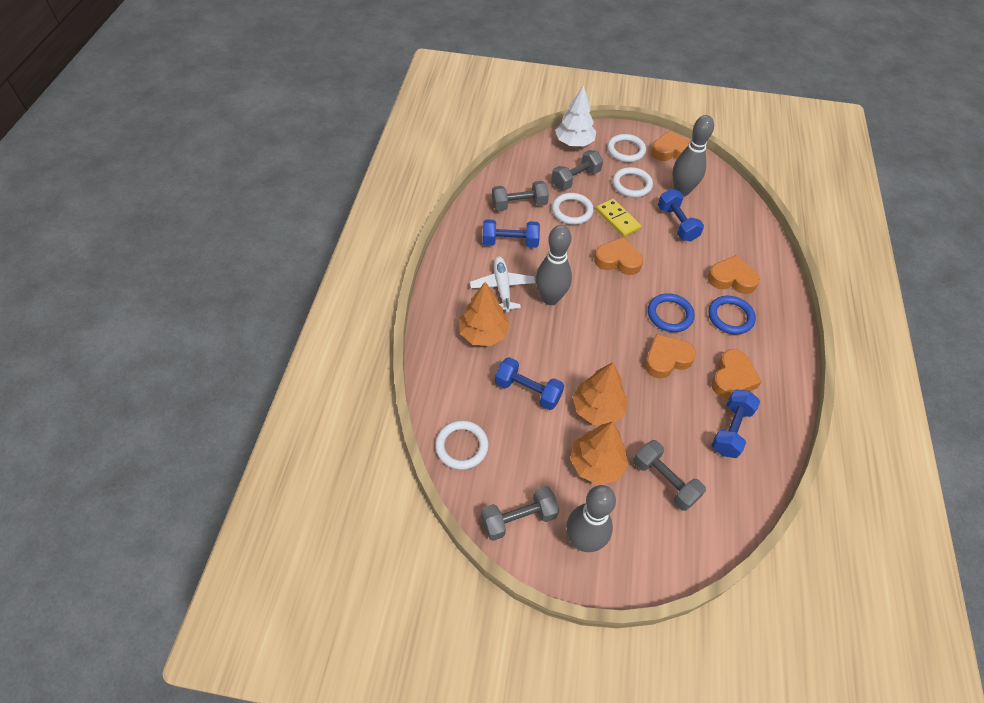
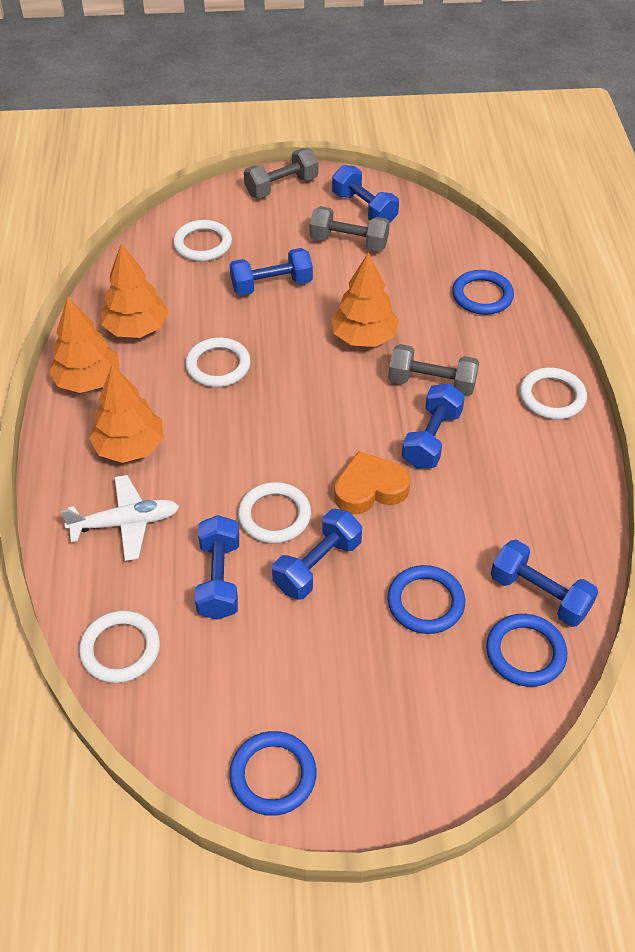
blue dumbbell: 4 -> 6
blue ring: 2 -> 4
grey bowling pin: 3 -> 0
grey dumbbell: 4 -> 3
orange heart: 5 -> 1
orange tree: 3 -> 4
white ring: 4 -> 5
white tree: 1 -> 0
yellow domino: 1 -> 0

